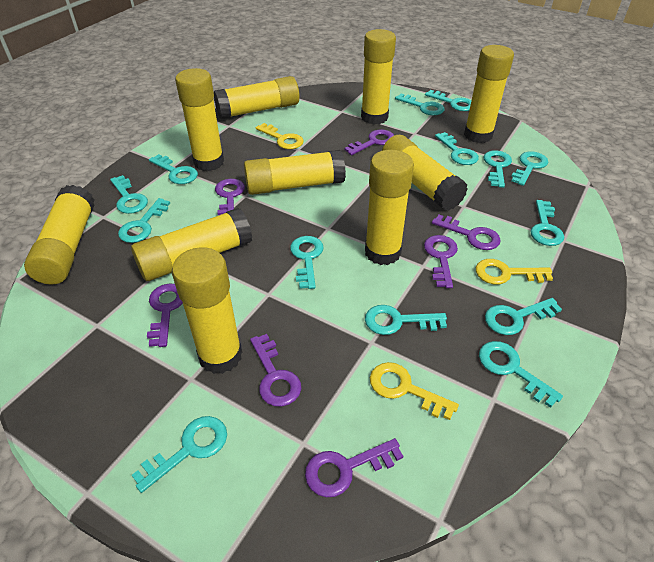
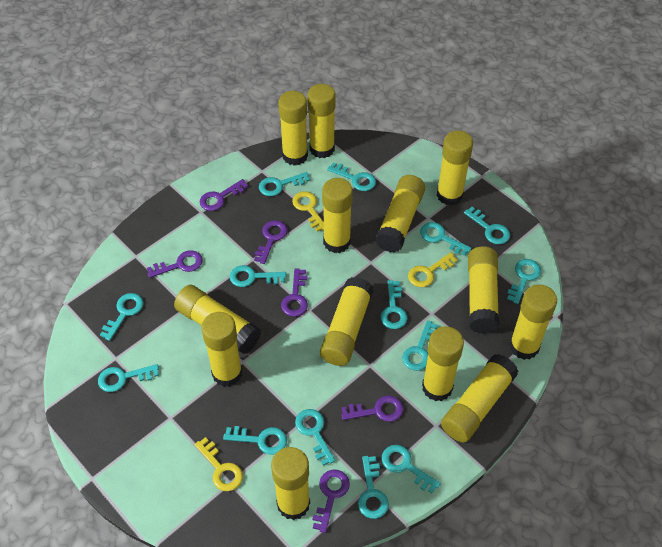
purple key: 7 -> 6
yellow glue stick: 10 -> 13

